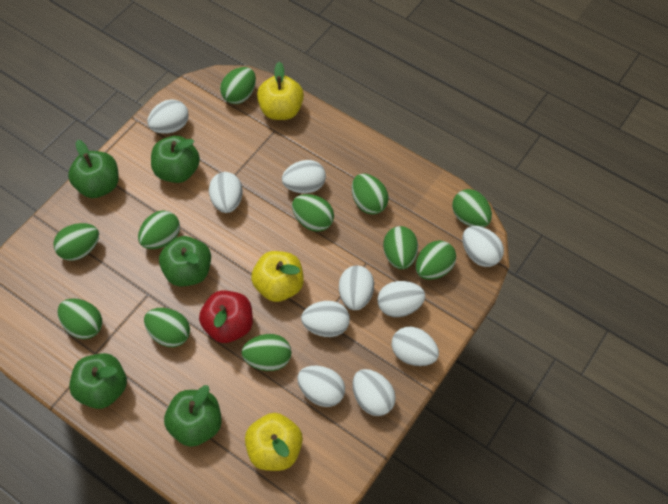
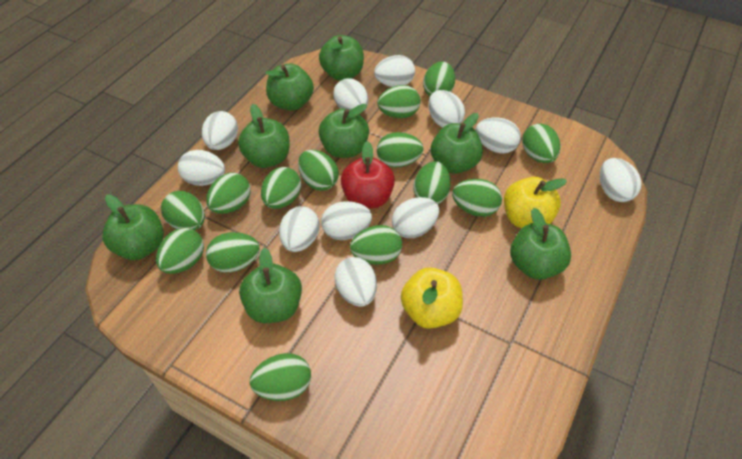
green apple: 5 -> 8
green egg: 11 -> 14
white egg: 10 -> 11
yellow apple: 3 -> 2

